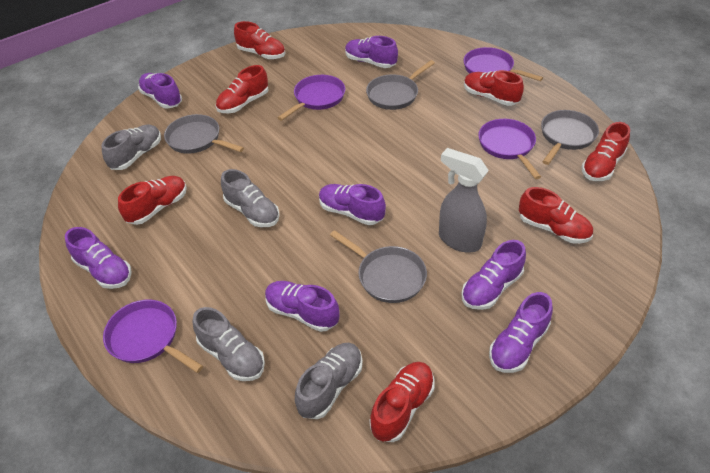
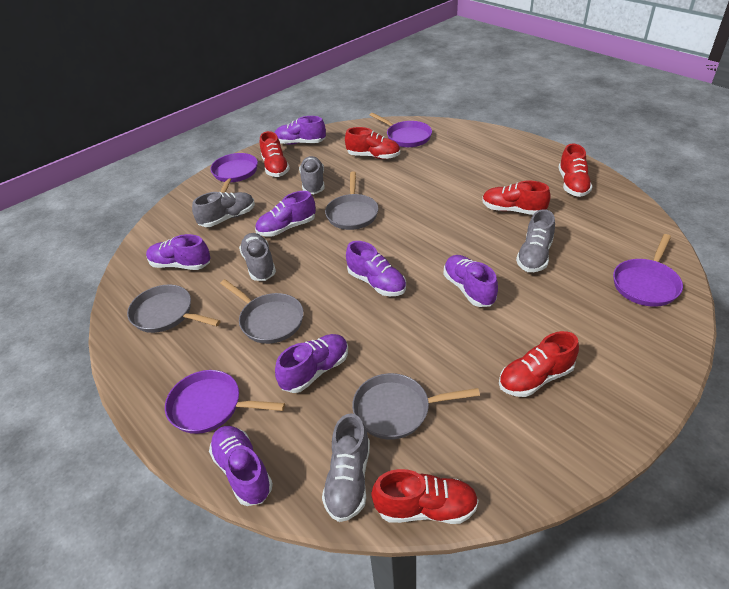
grey shoe: 4 -> 5
grey spray bottle: 1 -> 0
red shoe: 7 -> 6

